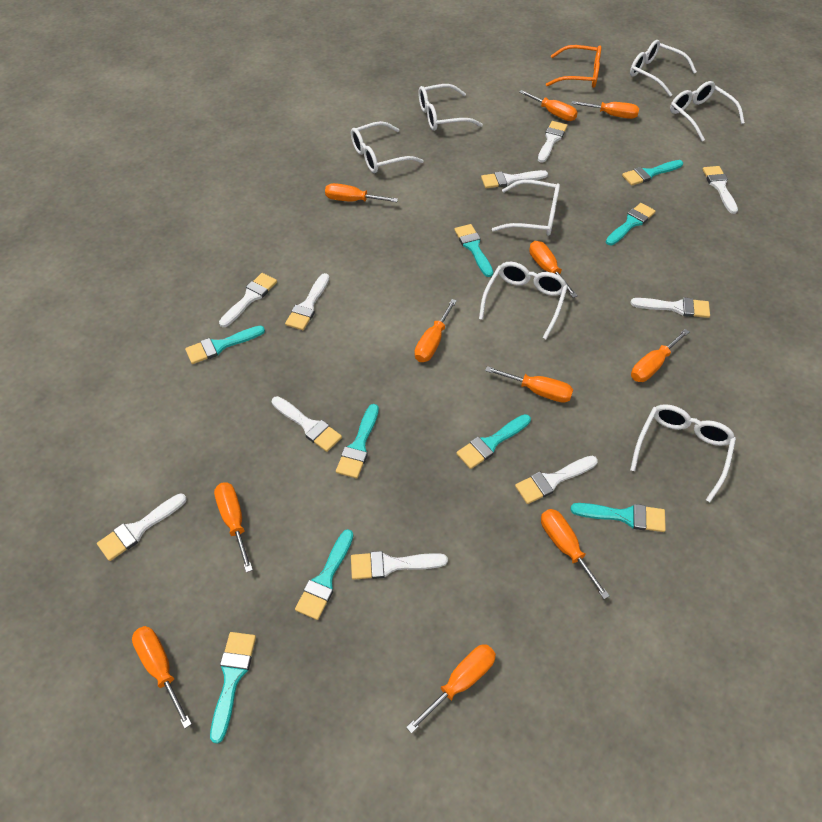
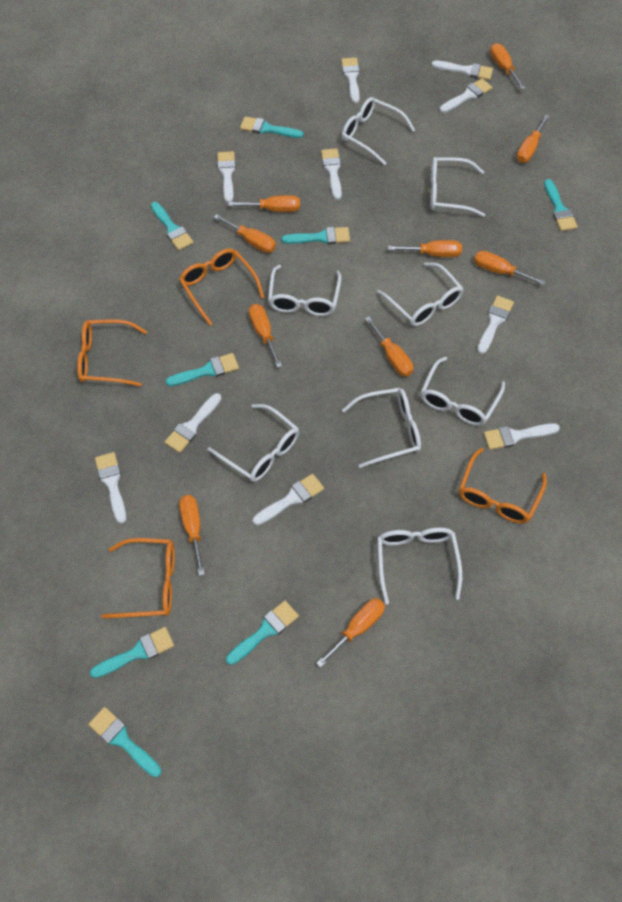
orange glasses: 1 -> 4
orange screwdriver: 11 -> 10
turquoise brush: 9 -> 8
white glasses: 7 -> 8

